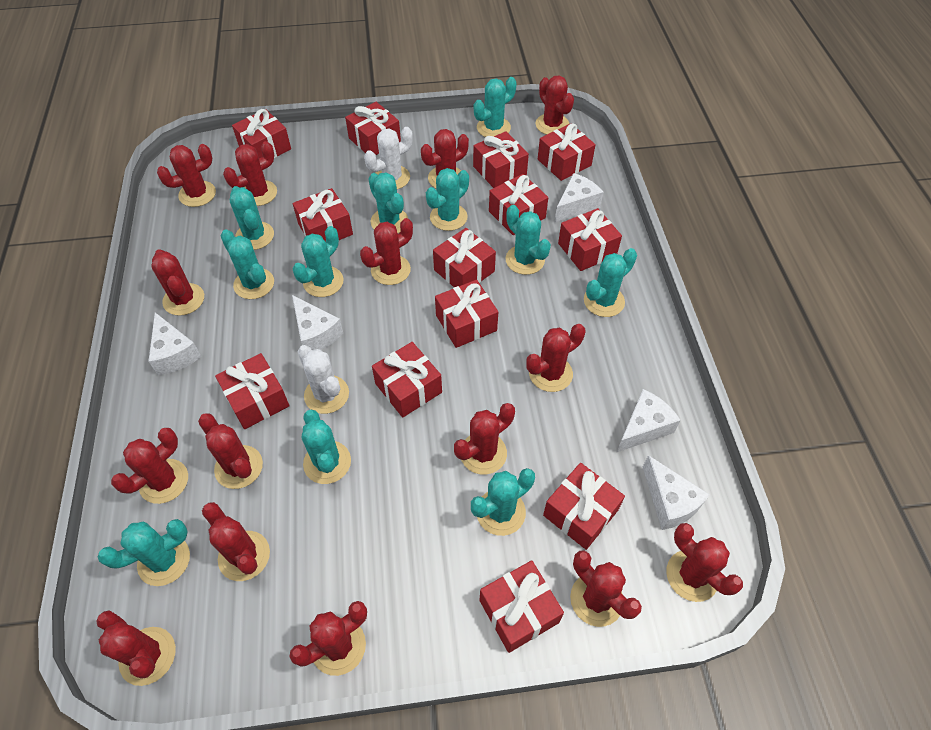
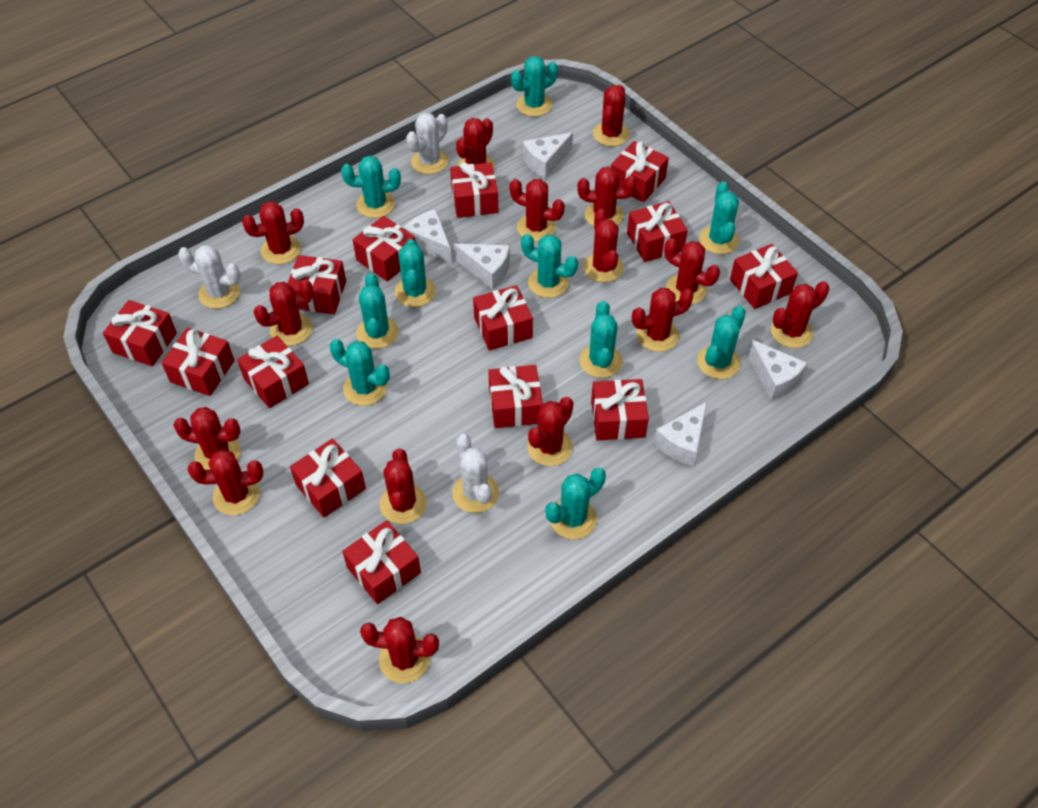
red gift: 13 -> 14
turquoise cactus: 11 -> 10
white cactus: 2 -> 3

